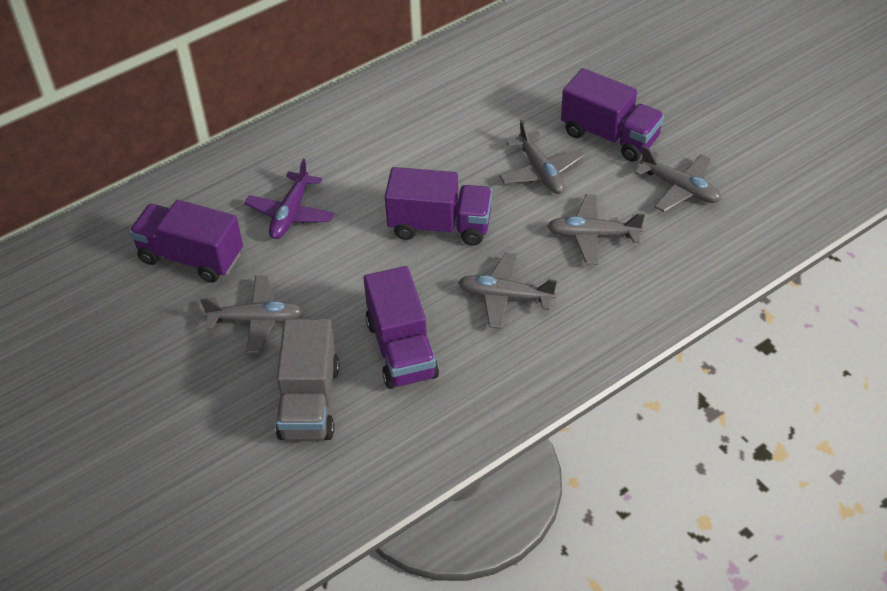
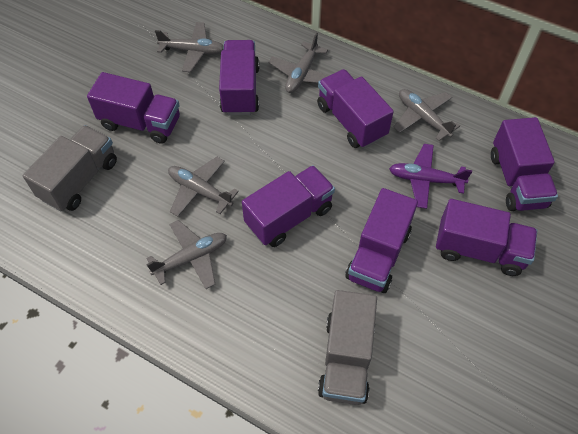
grey truck: 1 -> 2
purple truck: 4 -> 7

